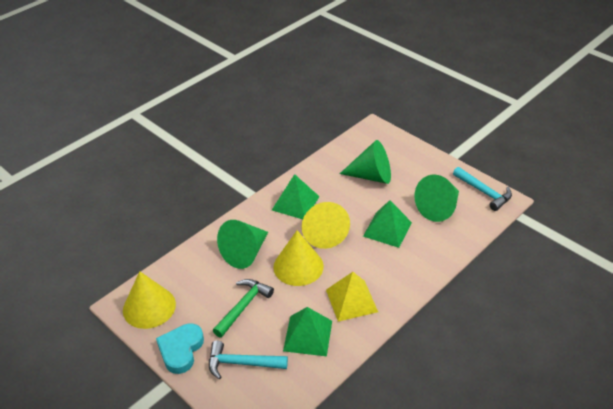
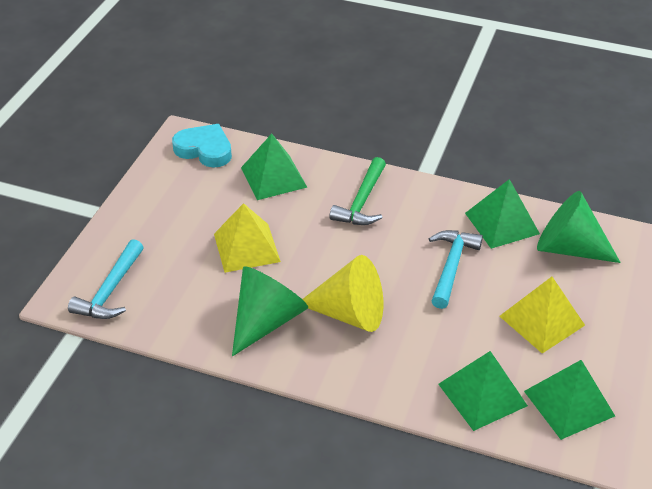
green cone: 3 -> 2
green pyramid: 3 -> 4
yellow cone: 3 -> 1
yellow pyramid: 1 -> 2

